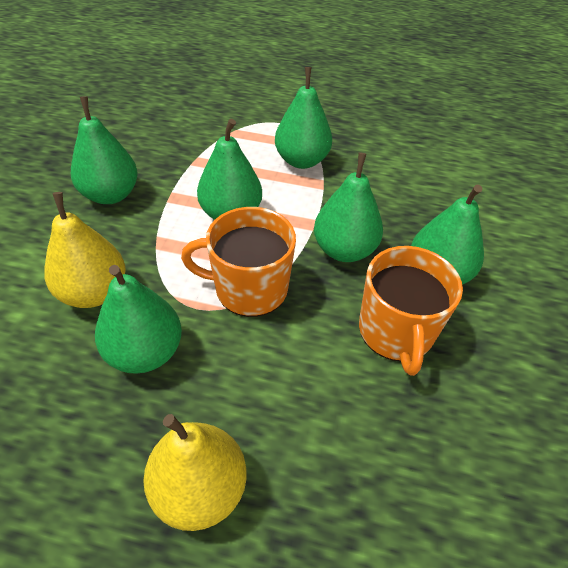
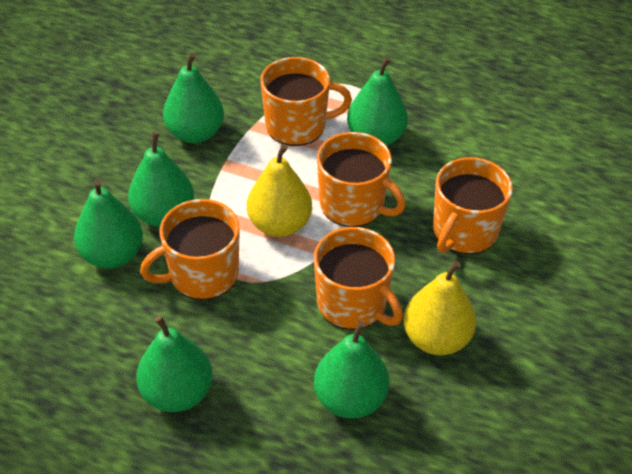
orange mug: 2 -> 5

